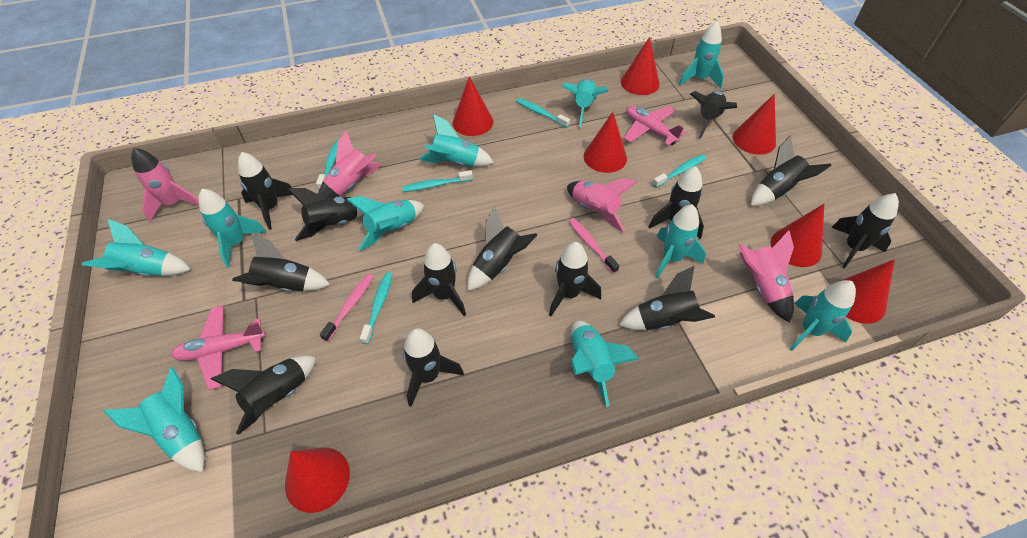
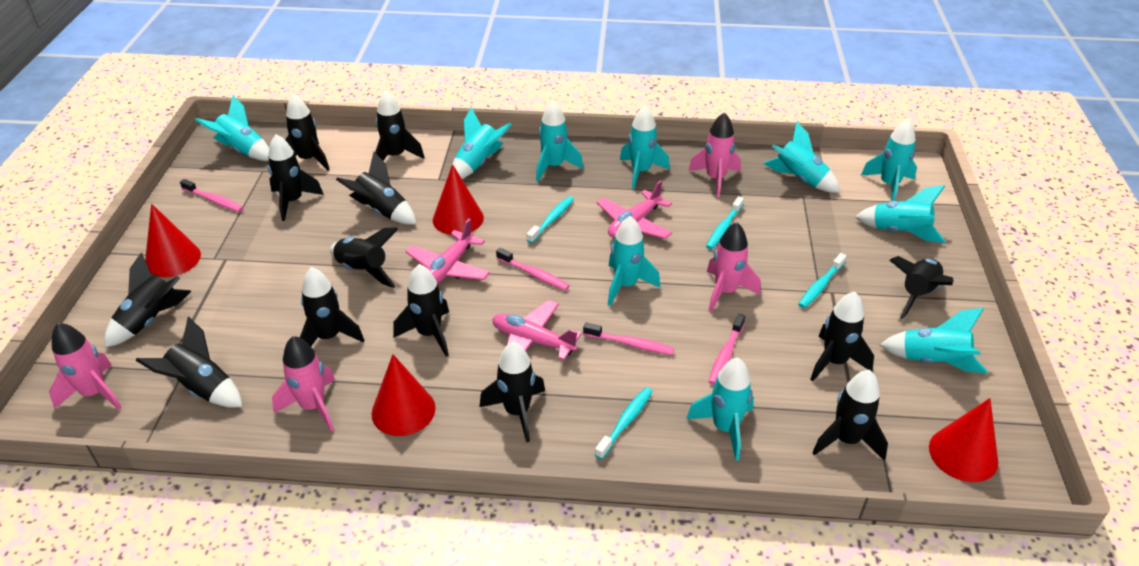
pink plane: 2 -> 3
pink toothbrush: 2 -> 4
red cone: 7 -> 4
turquoise toothbrush: 5 -> 4

